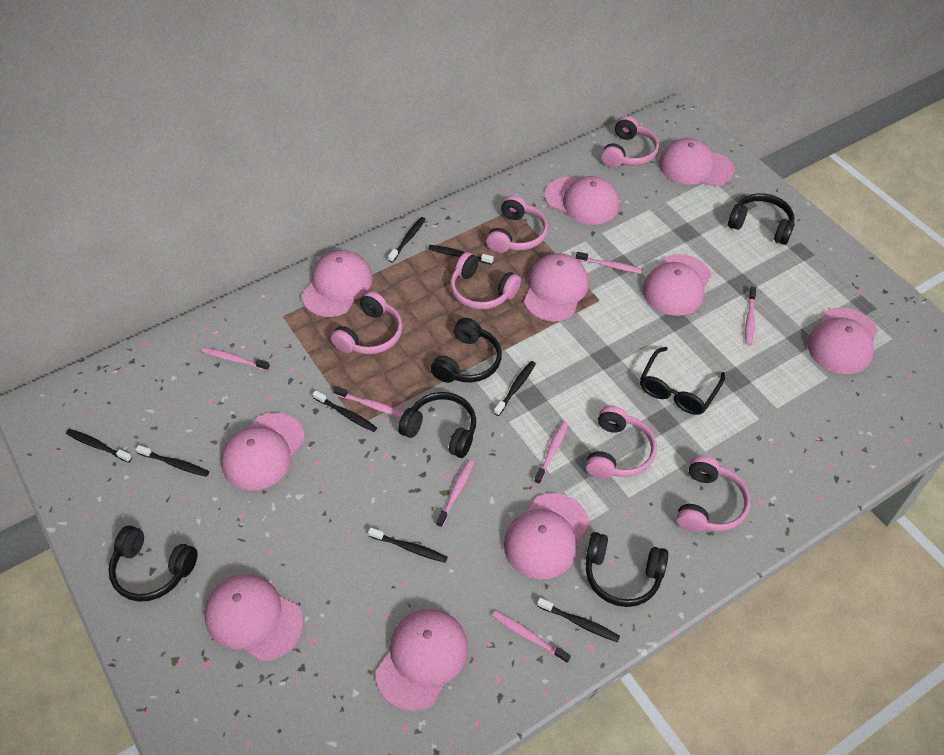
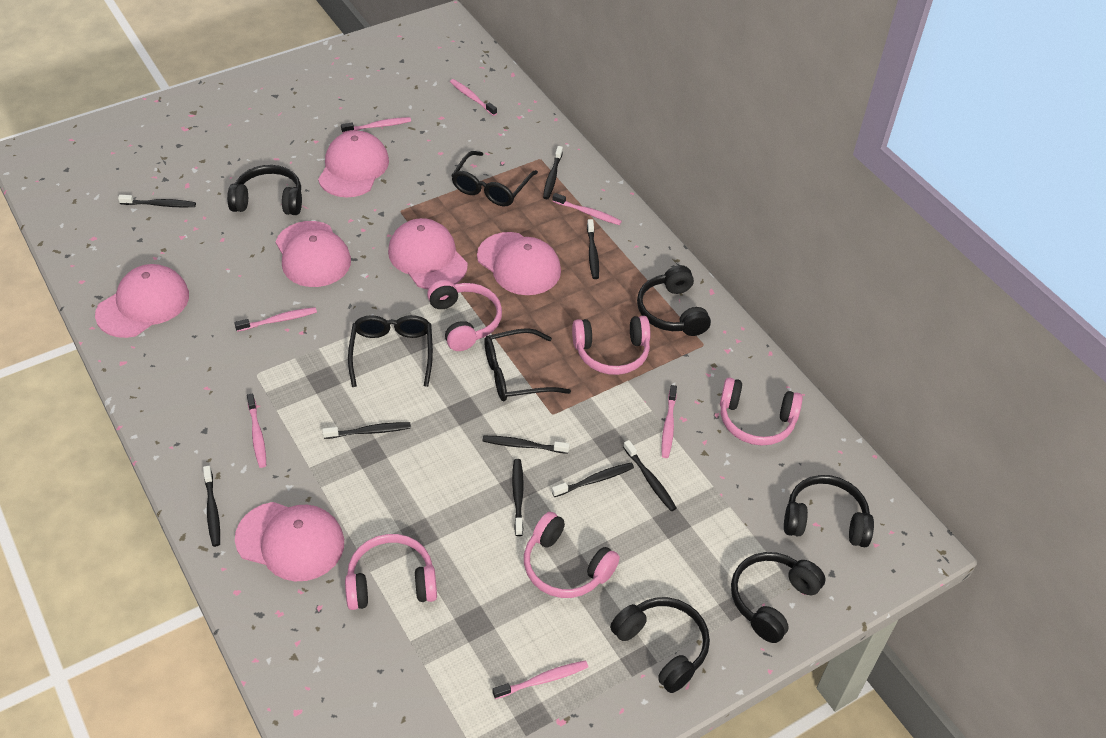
black glasses: 1 -> 3
black toothbrush: 8 -> 9
pink cap: 10 -> 6
pink headphones: 6 -> 5

